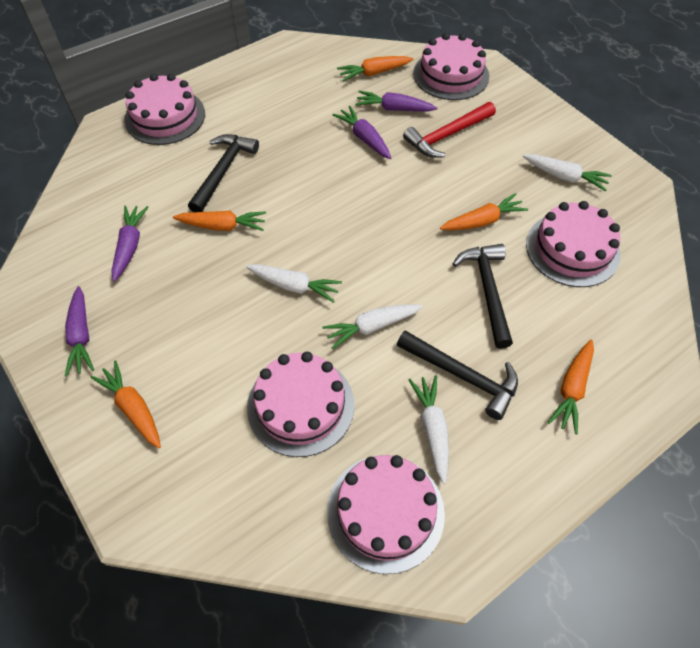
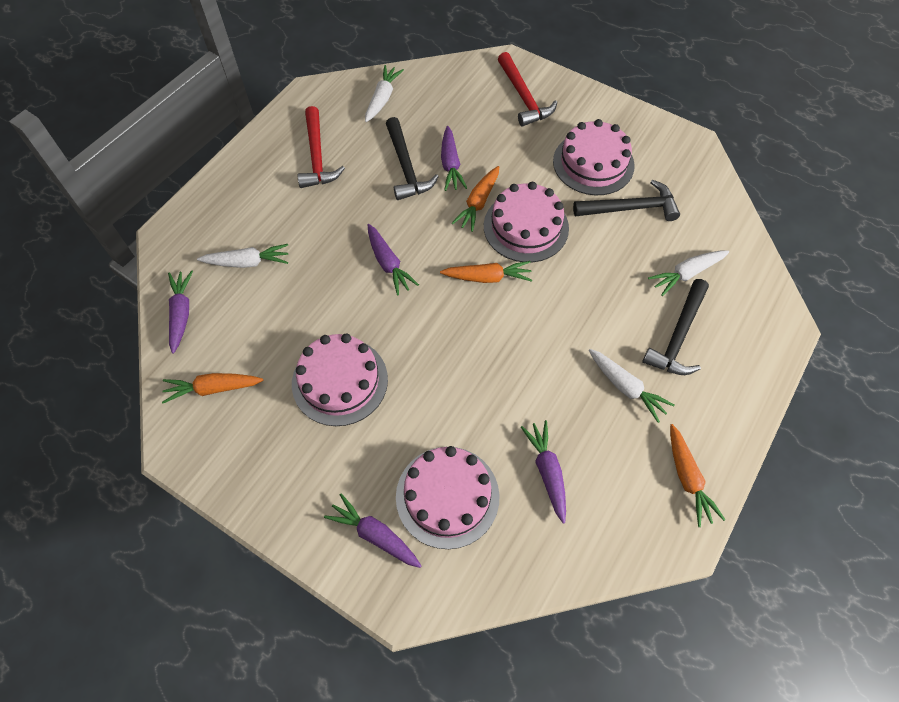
orange carrot: 5 -> 4
pink cake: 5 -> 4
purple carrot: 4 -> 5
red hammer: 1 -> 2

